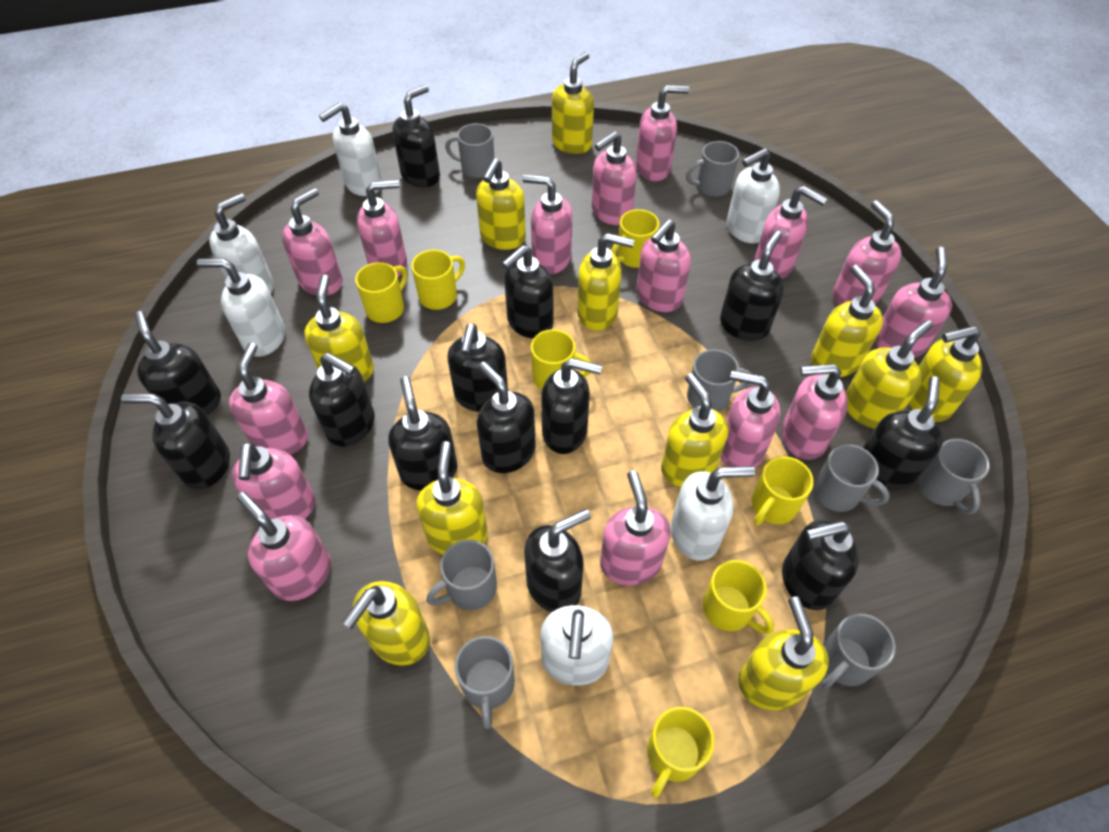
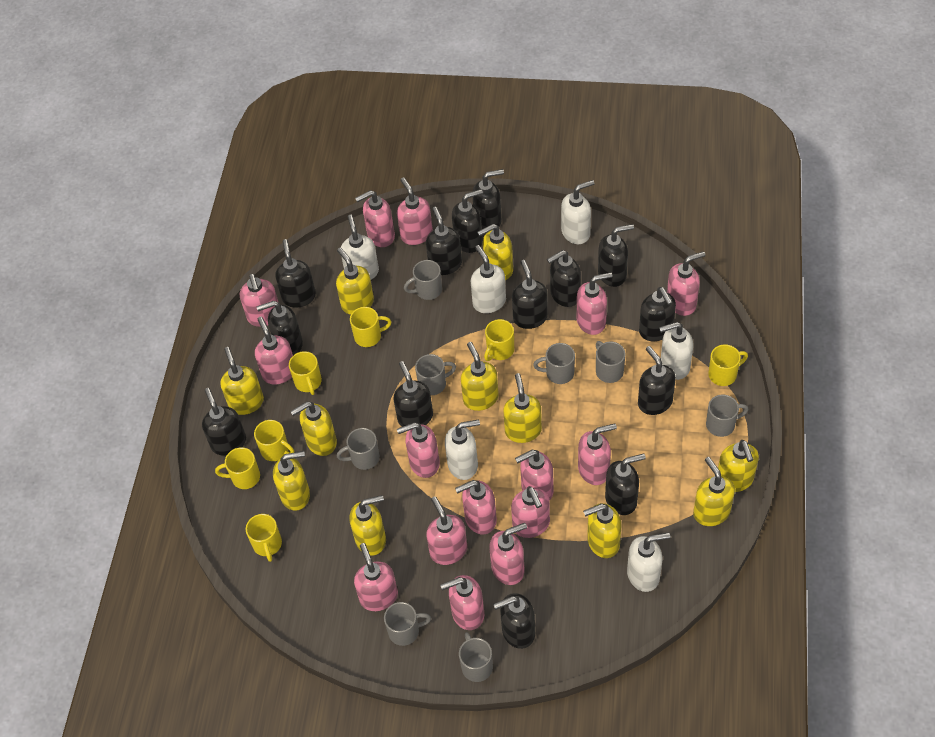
black soap dispenser: 13 -> 14

